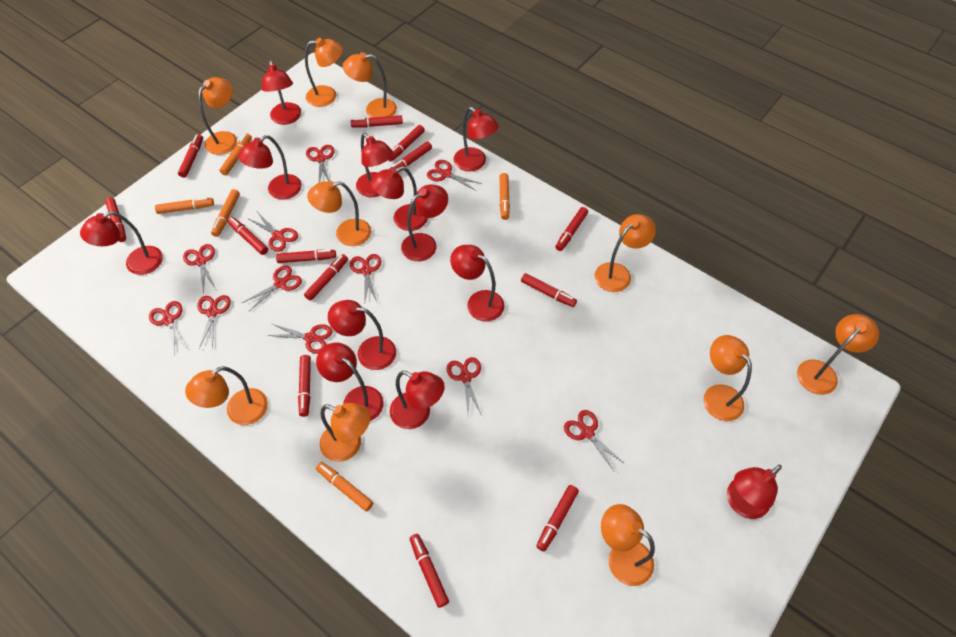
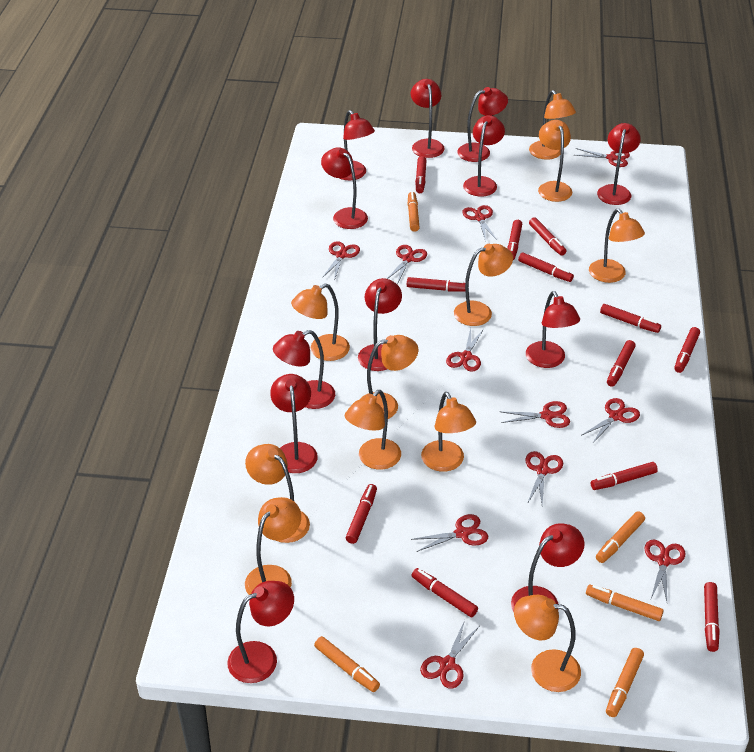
orange lamp: 10 -> 11
red marker: 13 -> 12

